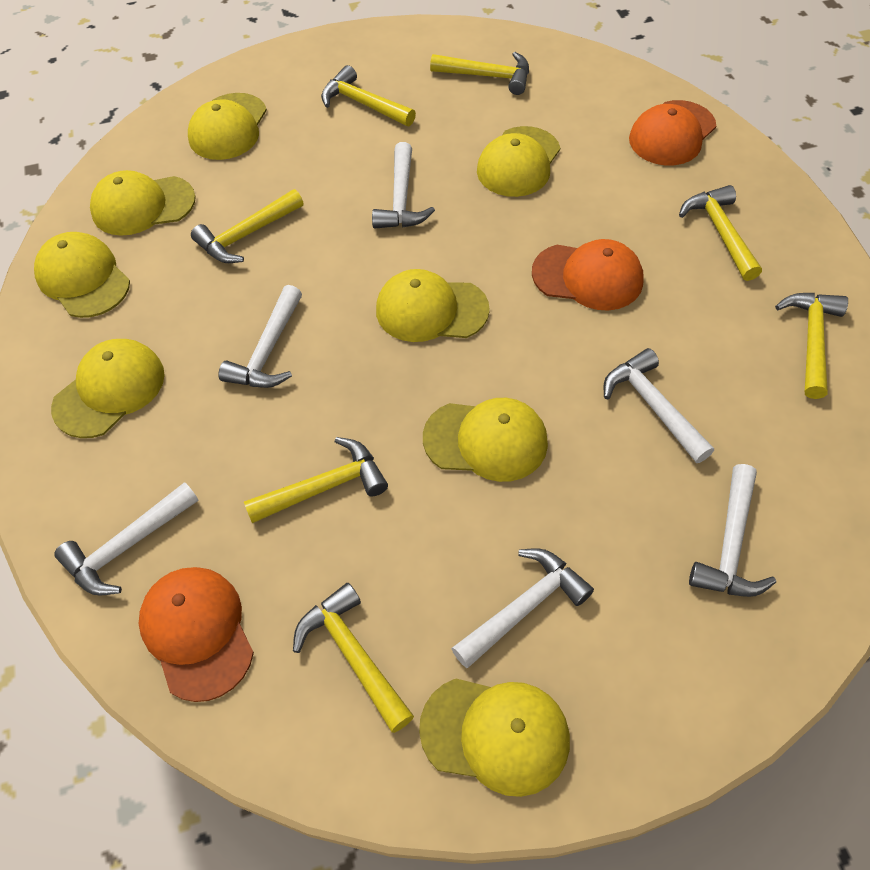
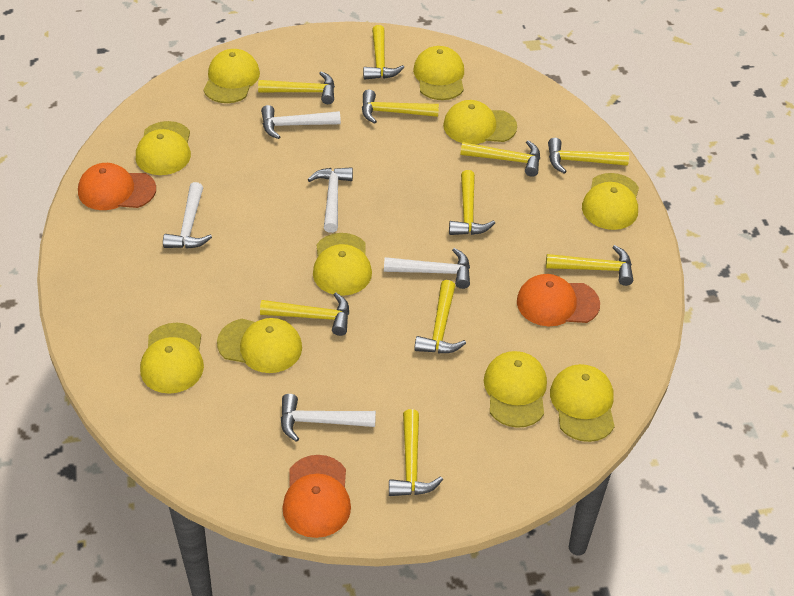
white hammer: 6 -> 5
yellow cap: 8 -> 10
yellow hammer: 7 -> 10

